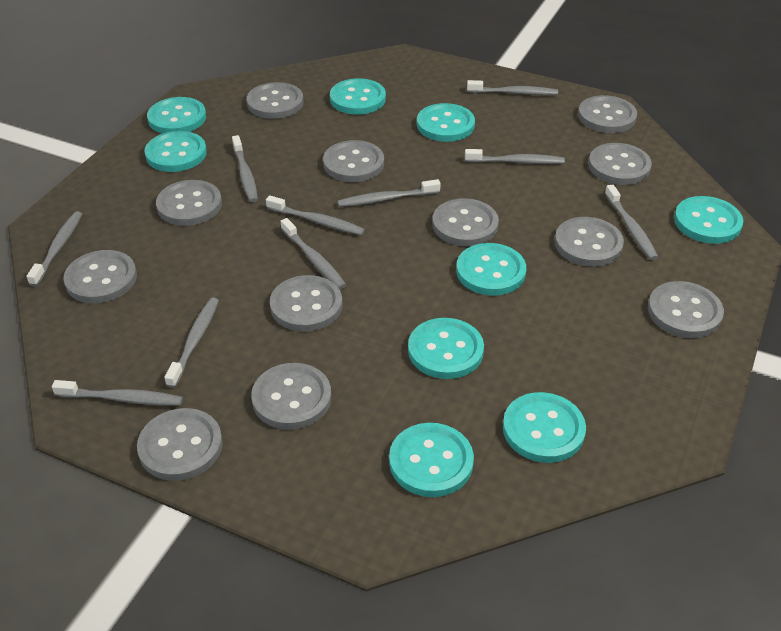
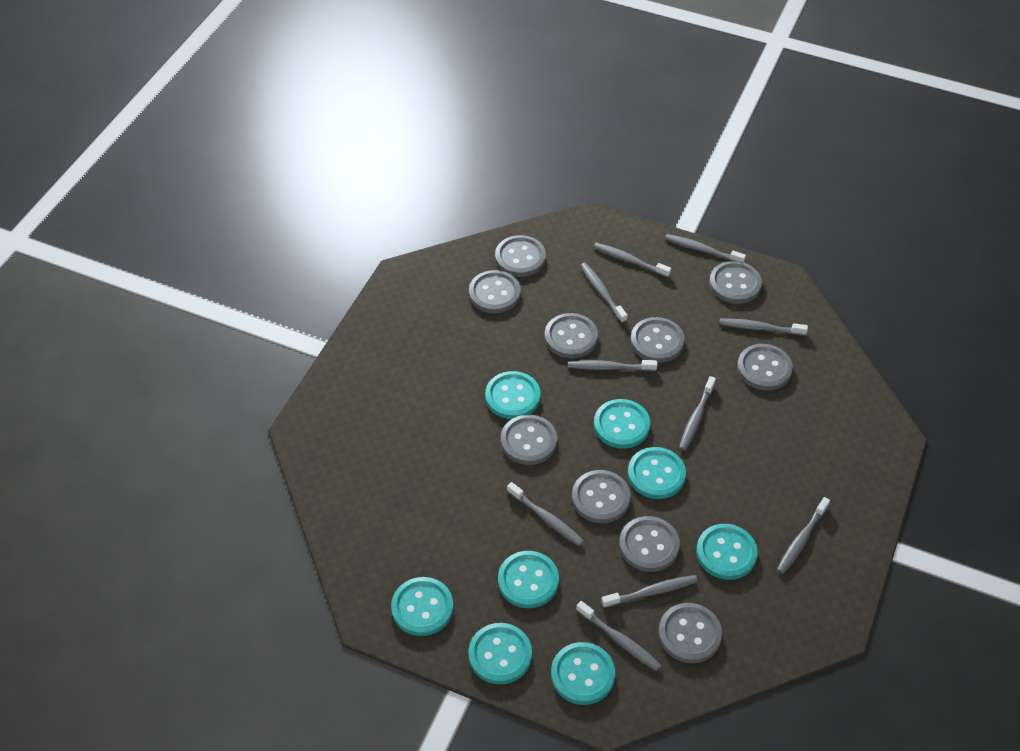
grey button: 12 -> 10
turquoise button: 9 -> 8

